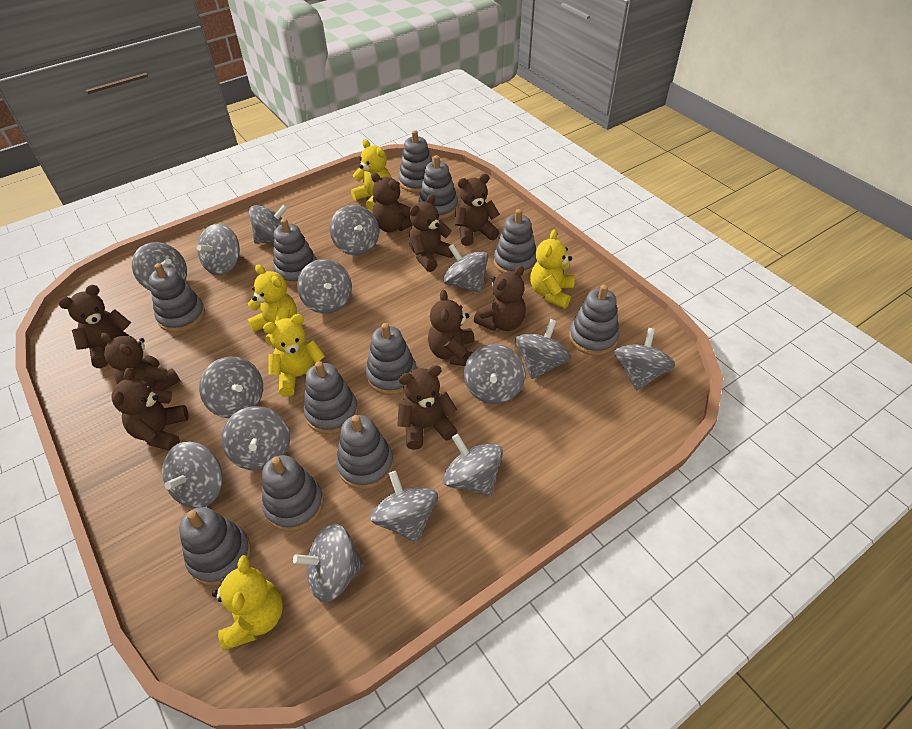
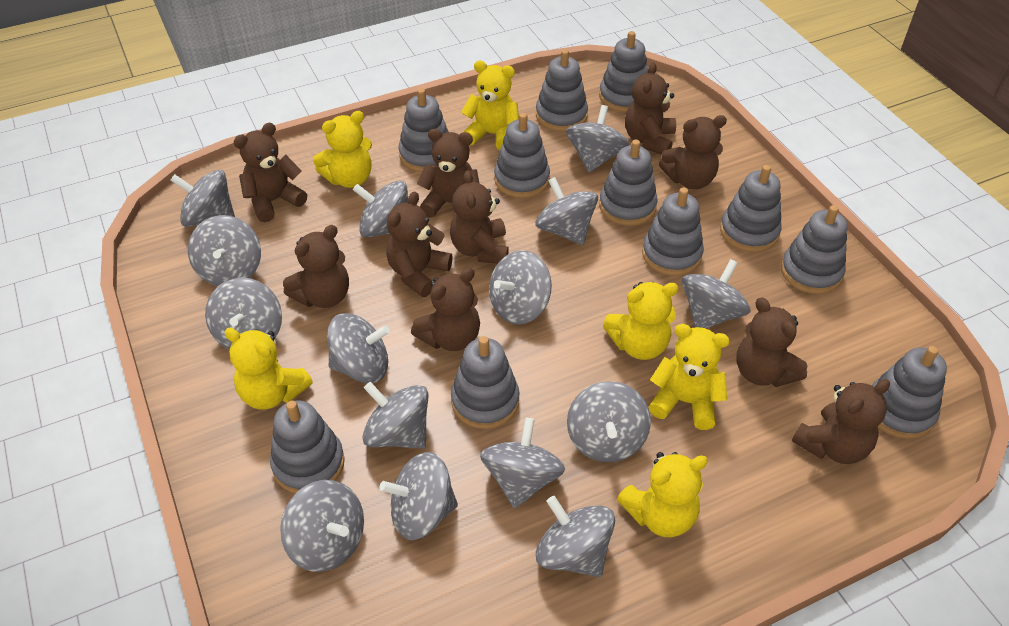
brown teddy bear: 9 -> 10
yellow teddy bear: 5 -> 6

